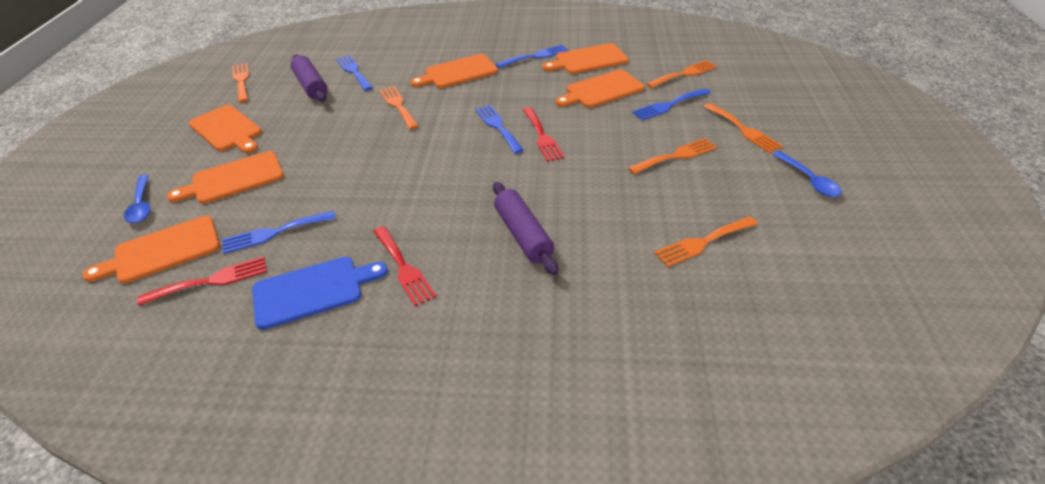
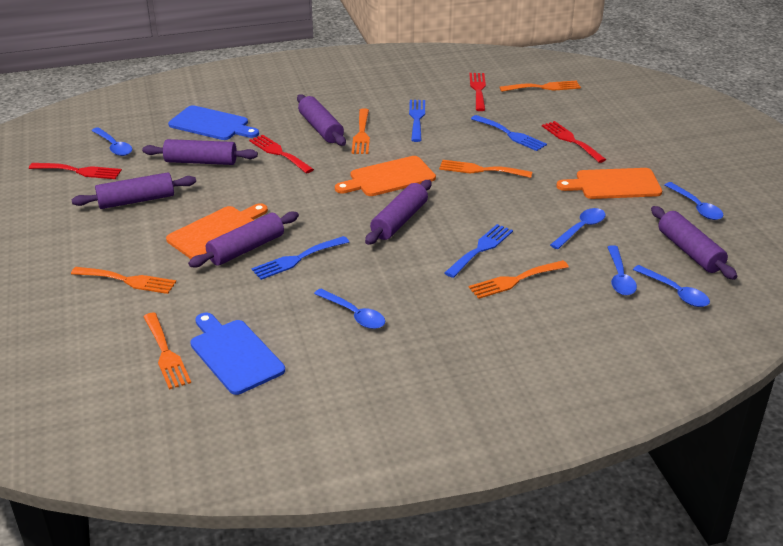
blue cutting board: 1 -> 2
blue fork: 5 -> 4
blue spoon: 2 -> 6
orange cutting board: 6 -> 3
purple rolling pin: 2 -> 6
red fork: 3 -> 4

